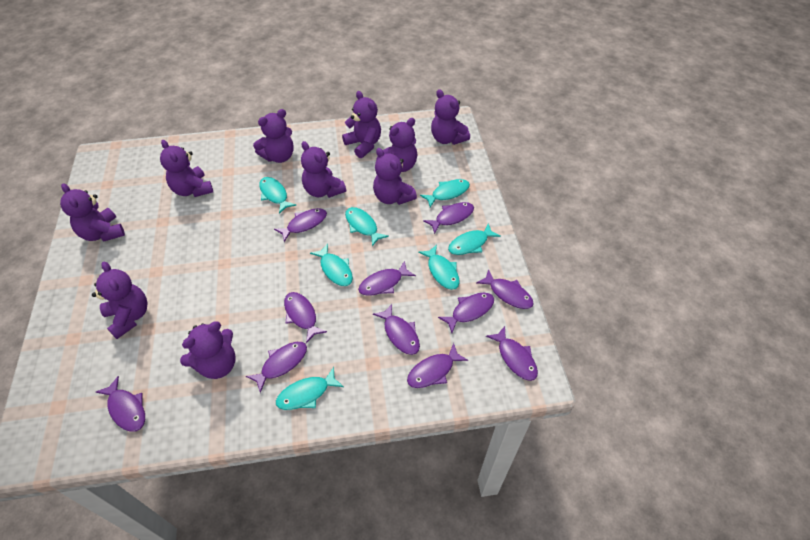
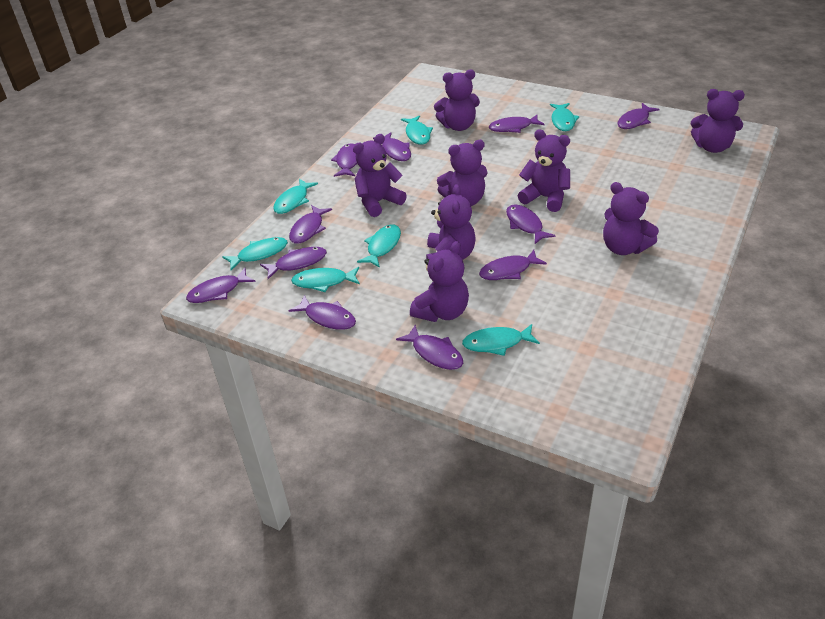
purple teddy bear: 10 -> 8

